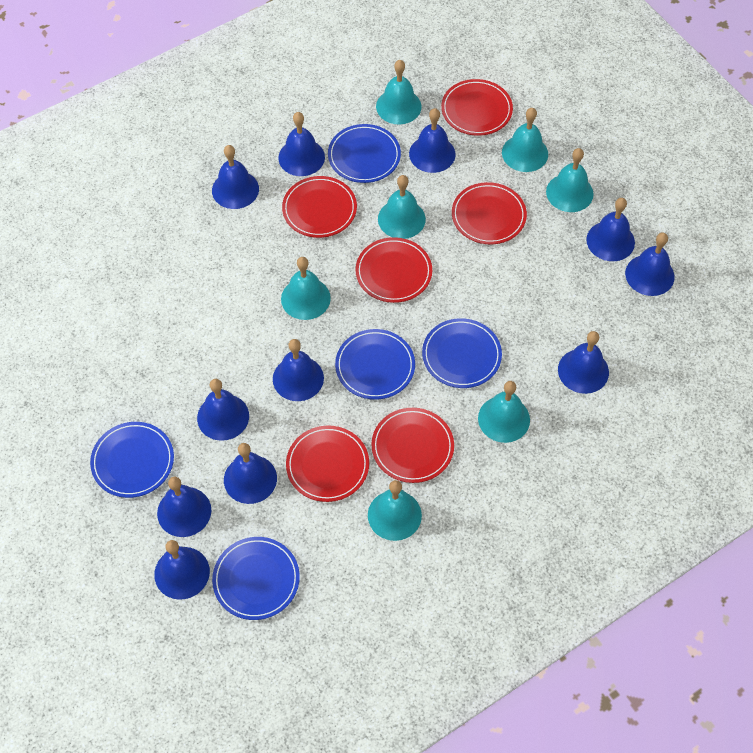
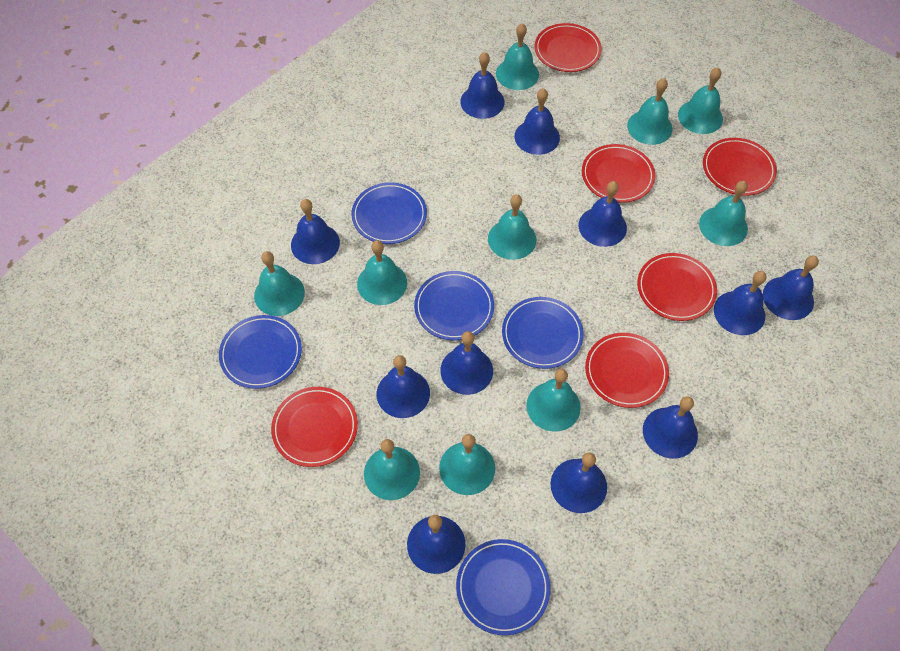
turquoise bell: 7 -> 10

